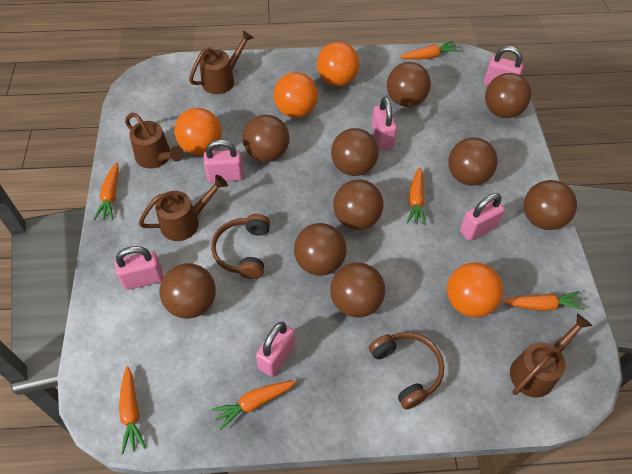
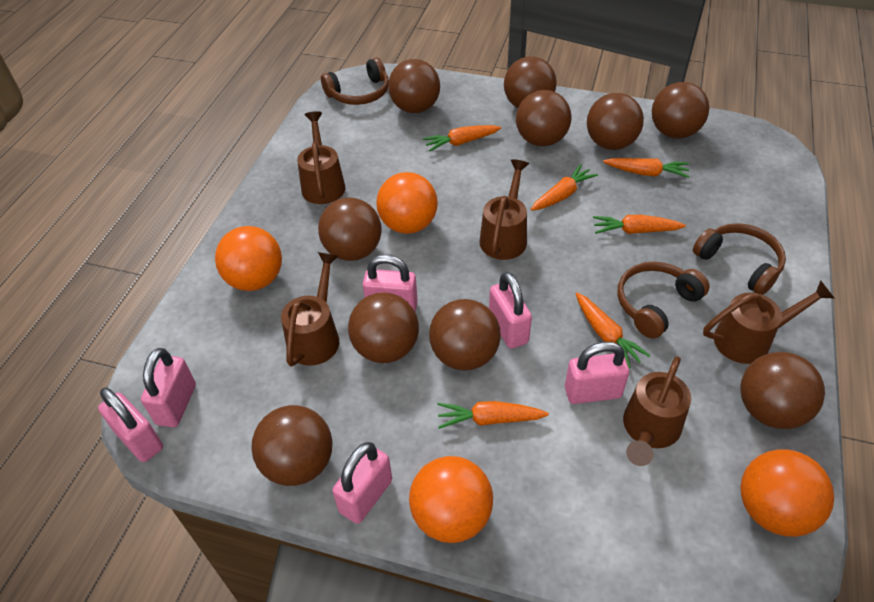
brown headphones: 2 -> 3
brown watering can: 4 -> 5

